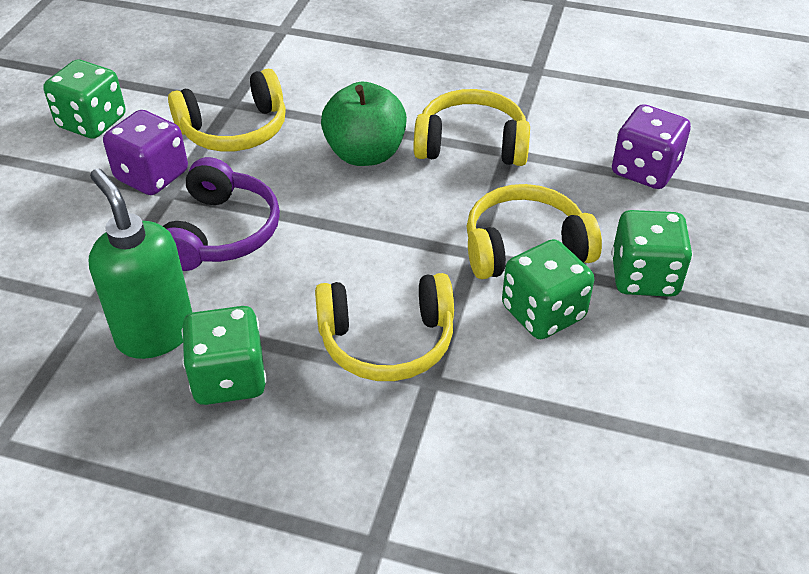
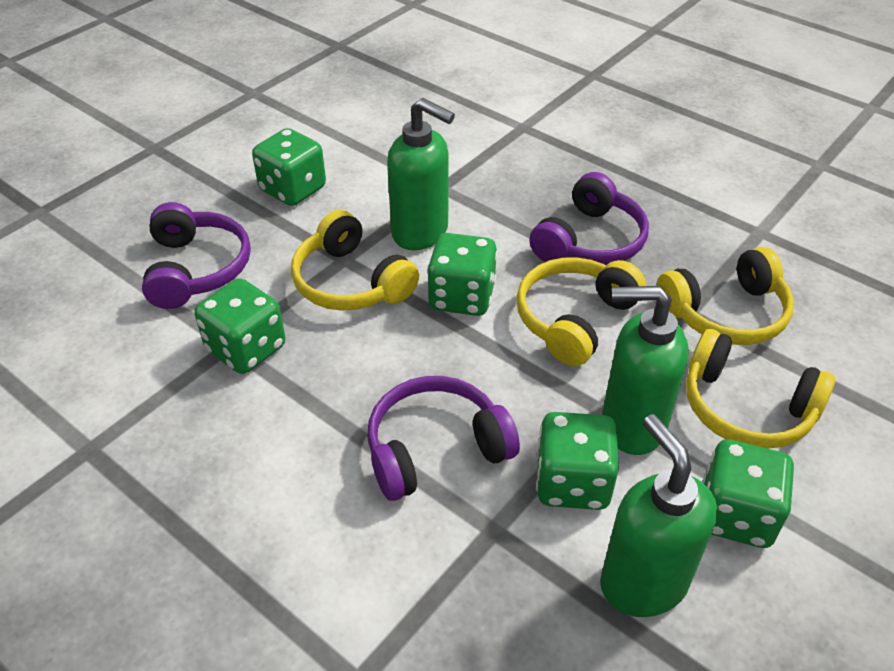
green apple: 1 -> 0
green dice: 4 -> 5
green soap dispenser: 1 -> 3
purple dice: 2 -> 0
purple headphones: 1 -> 3

